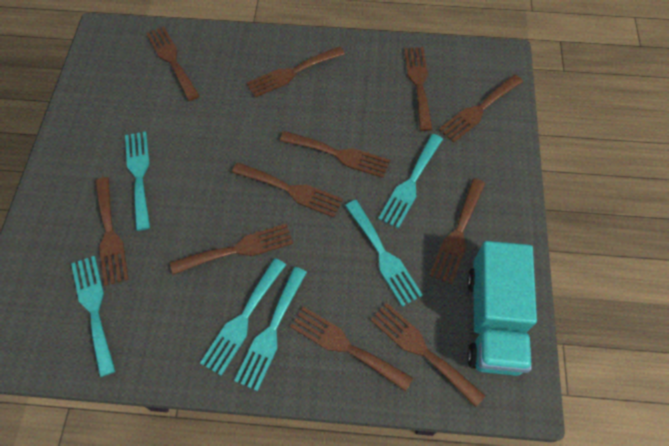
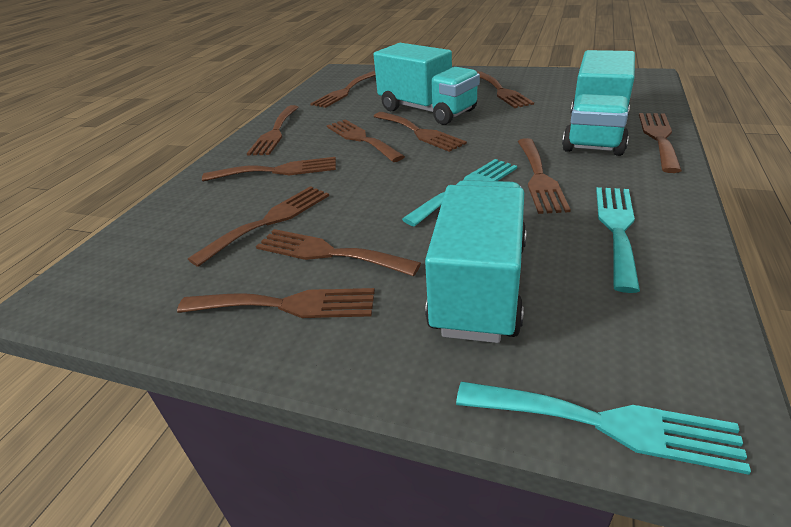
turquoise fork: 6 -> 3
turquoise truck: 1 -> 3

